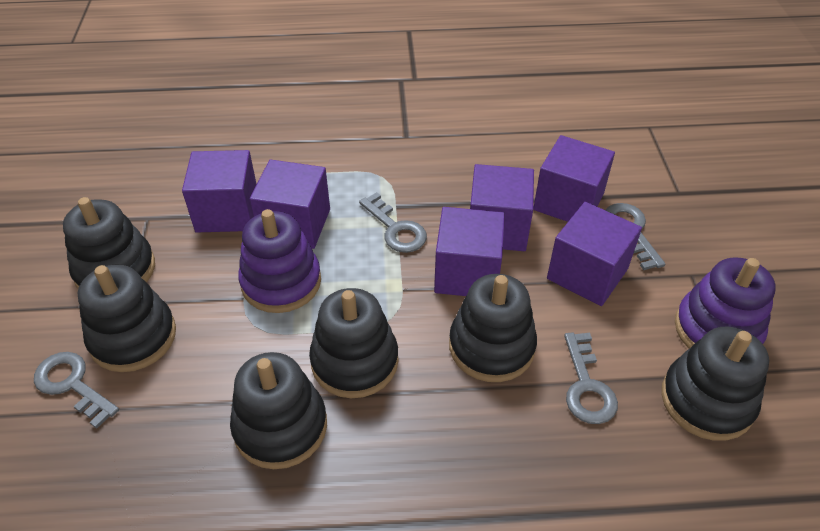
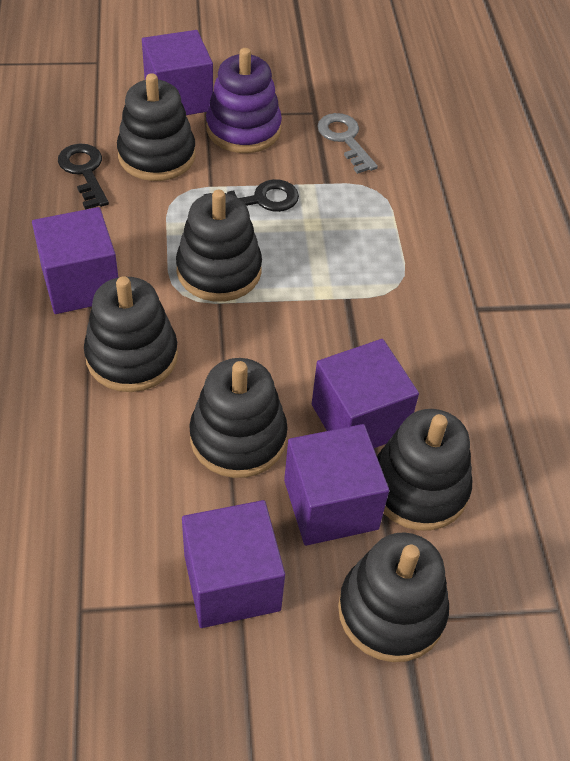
black key: 0 -> 2
grey key: 4 -> 1
purple cube: 6 -> 5
purple stacking toy: 2 -> 1

